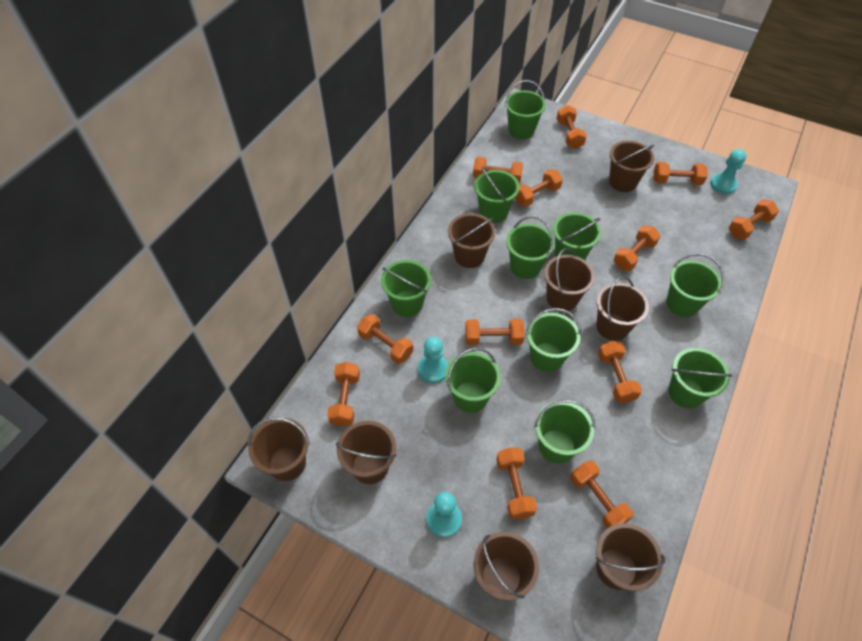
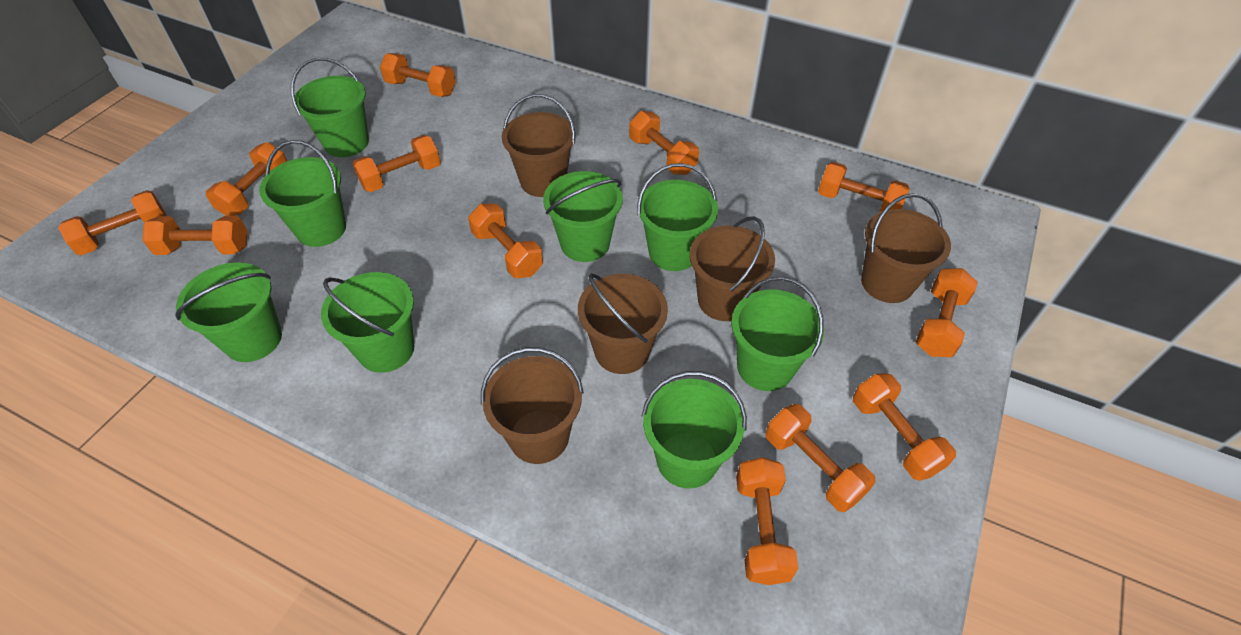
brown bucket: 8 -> 5
green bucket: 10 -> 8
turquoise pawn: 3 -> 0

